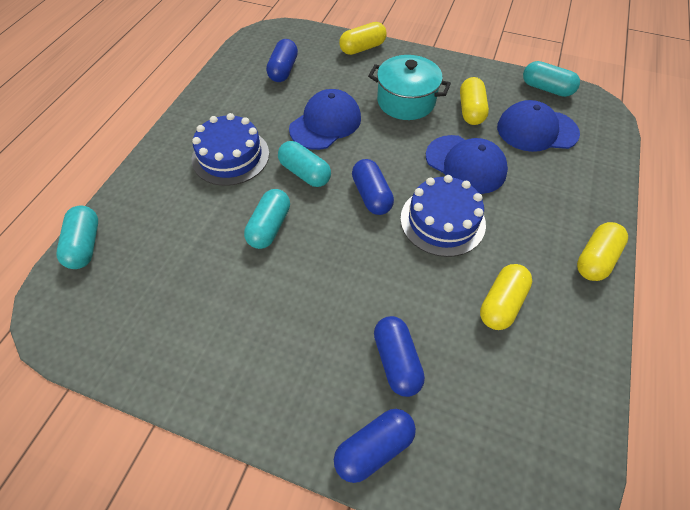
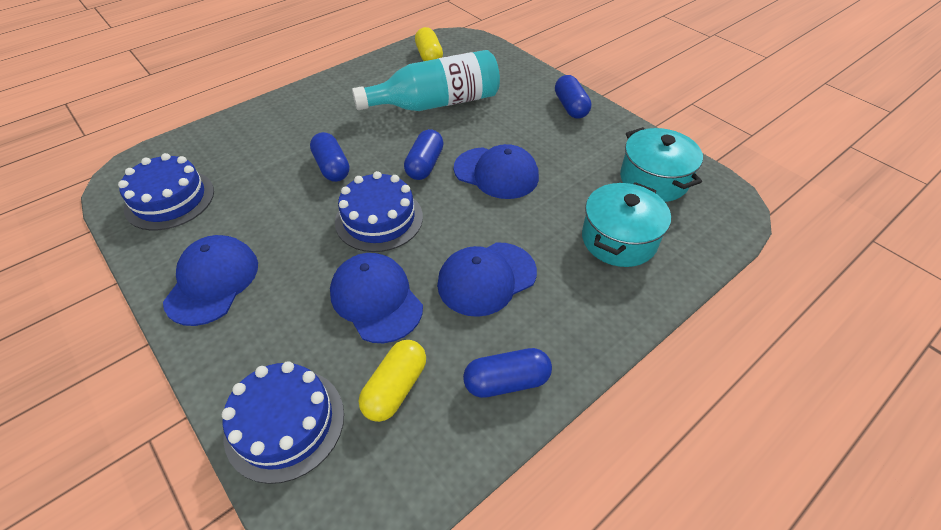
blue cake: 2 -> 3
blue cap: 3 -> 4
turquoise bottle: 0 -> 1
turquoise capsule: 4 -> 0
turquoise pot: 1 -> 2
yellow capsule: 4 -> 2

